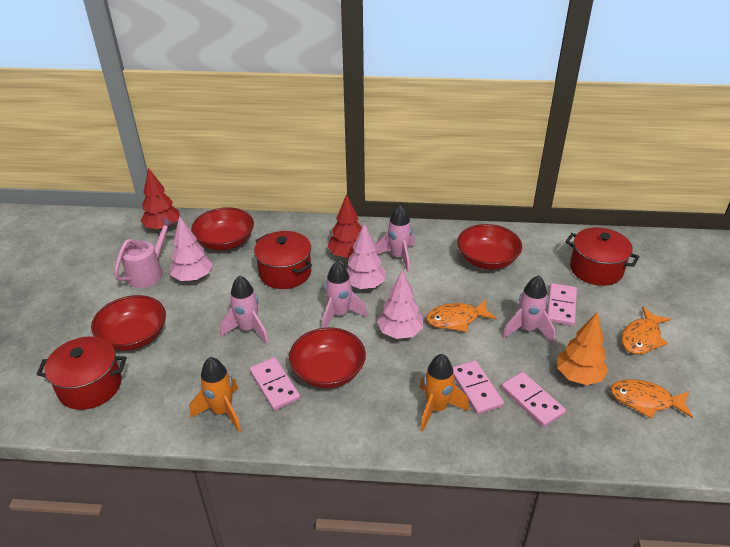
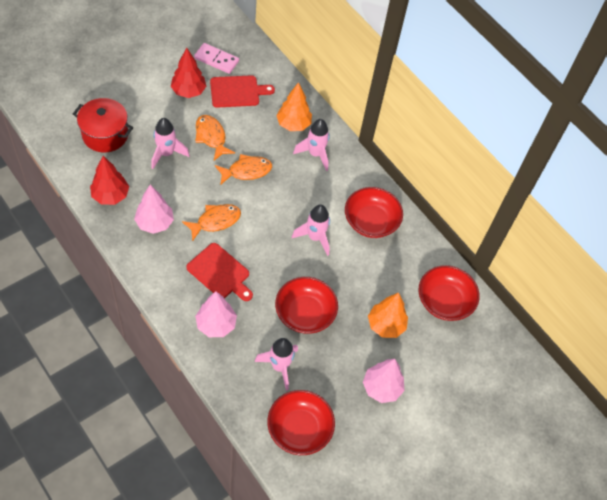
orange rocket: 2 -> 0
orange tree: 1 -> 2
pink domino: 4 -> 1
pink watering can: 1 -> 0
red cutting board: 0 -> 2
red pot: 3 -> 1

